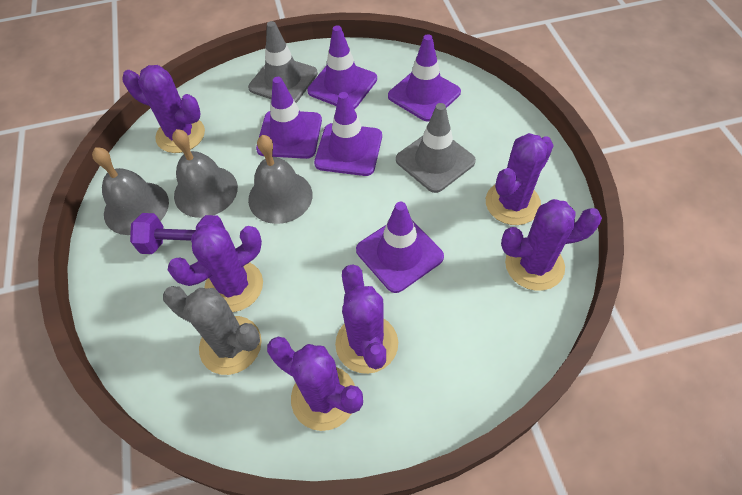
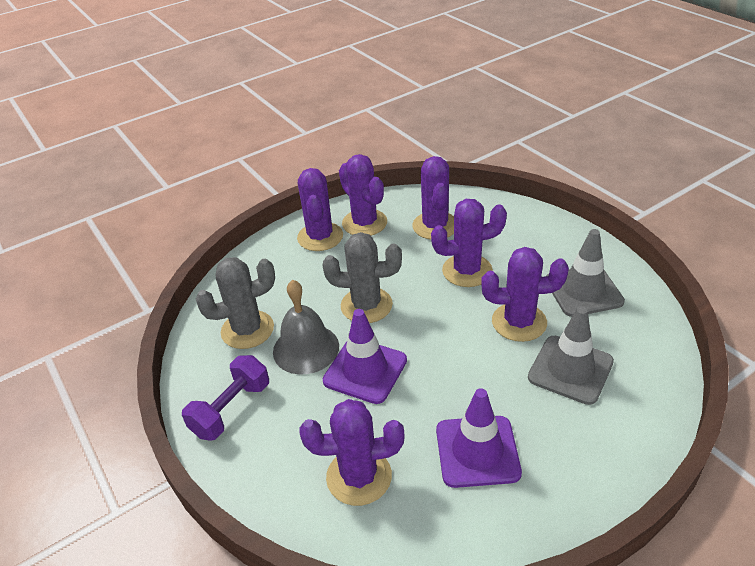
grey bell: 3 -> 1
grey cactus: 1 -> 2
purple traffic cone: 5 -> 2

